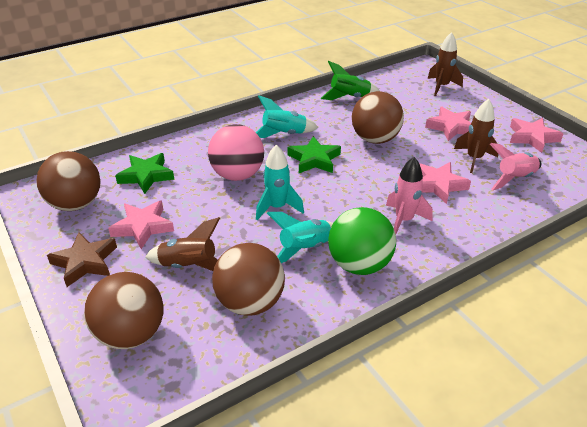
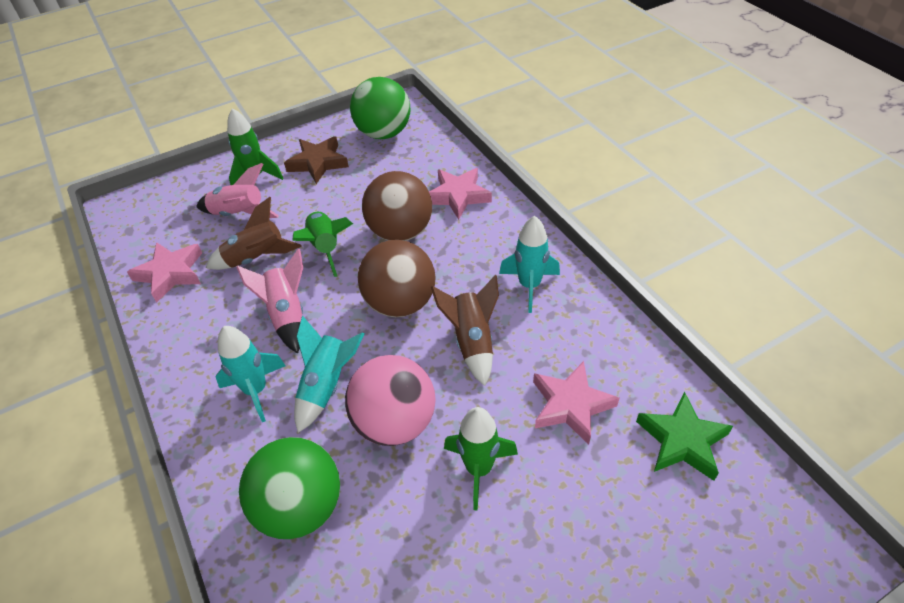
brown ball: 4 -> 2
brown rocket: 3 -> 2
green ball: 1 -> 2
green rocket: 1 -> 3
green star: 2 -> 1
pink star: 4 -> 3

